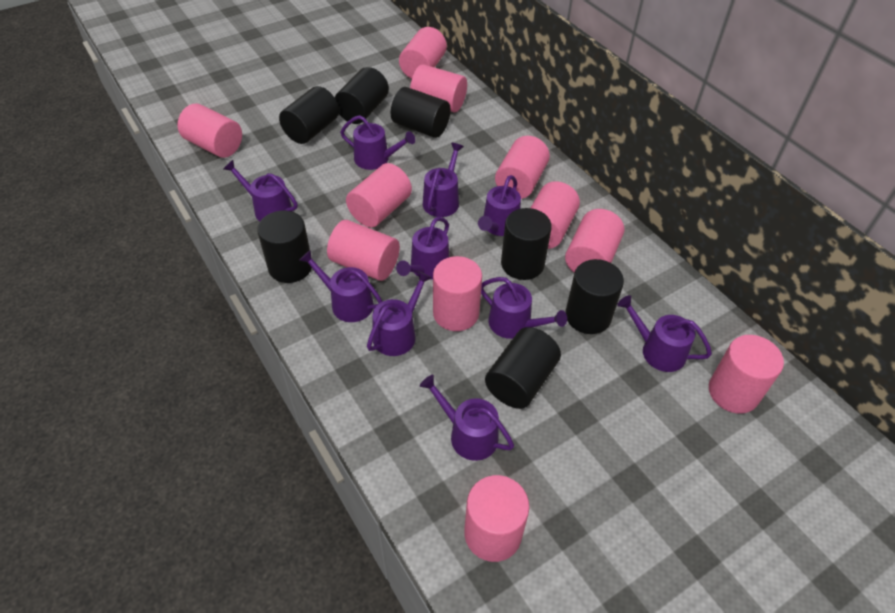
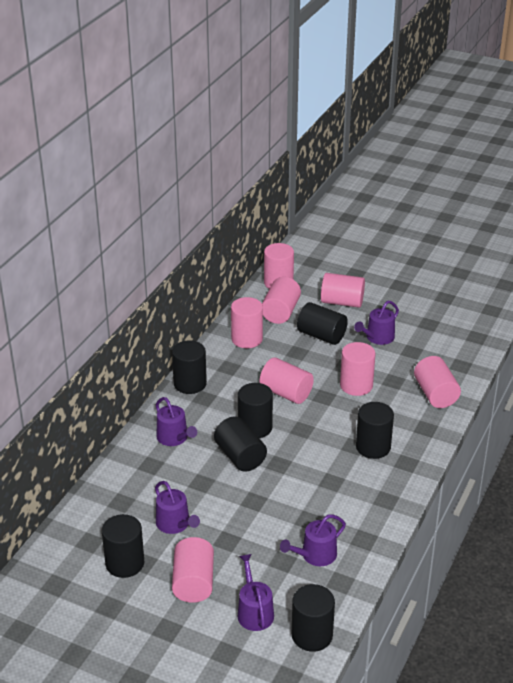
pink cylinder: 11 -> 8
purple watering can: 10 -> 5

